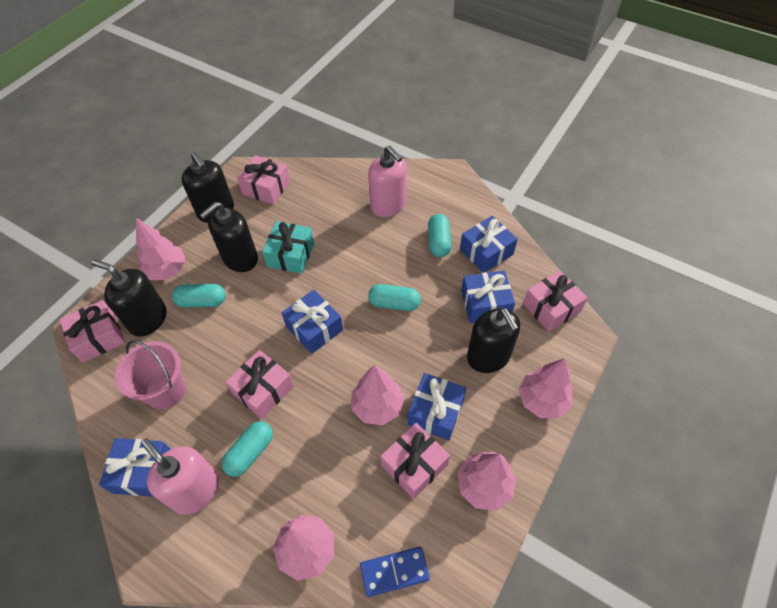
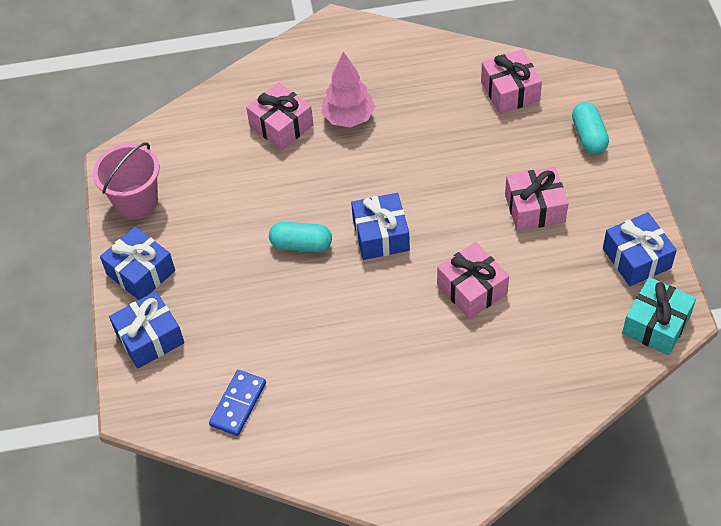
black soap dispenser: 4 -> 0
blue gift: 5 -> 4
pink gift: 5 -> 4
pink soap dispenser: 2 -> 0
pink tree: 5 -> 1
turquoise capsule: 4 -> 2

